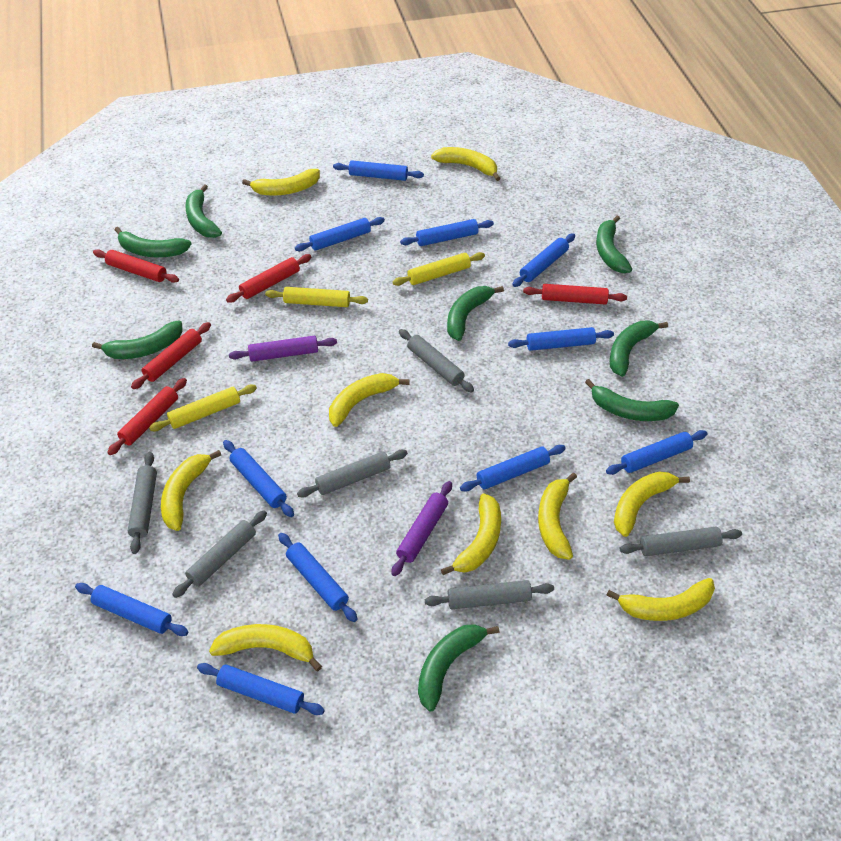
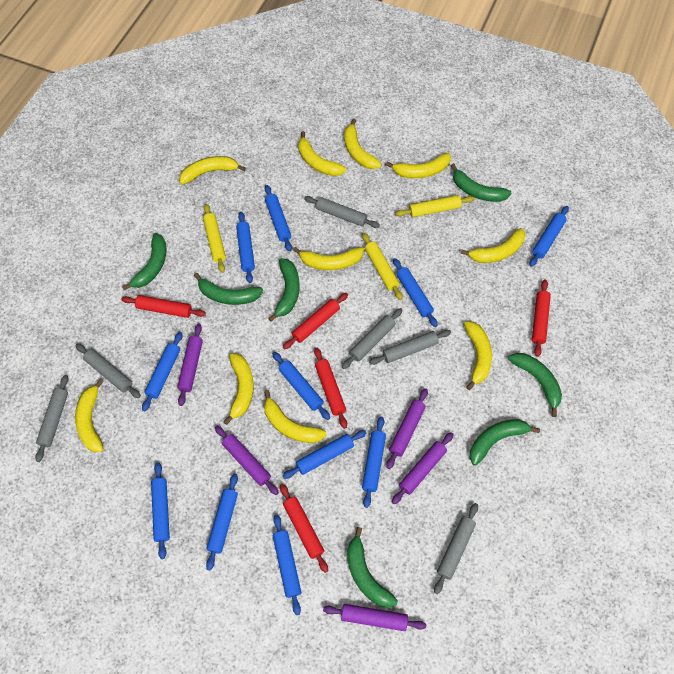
green banana: 8 -> 7
purple rolling pin: 2 -> 5
yellow banana: 9 -> 10

